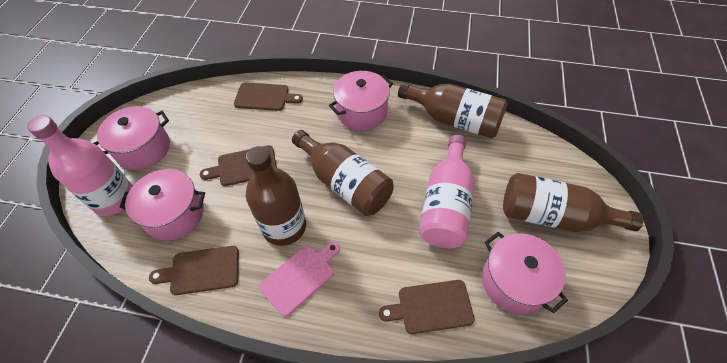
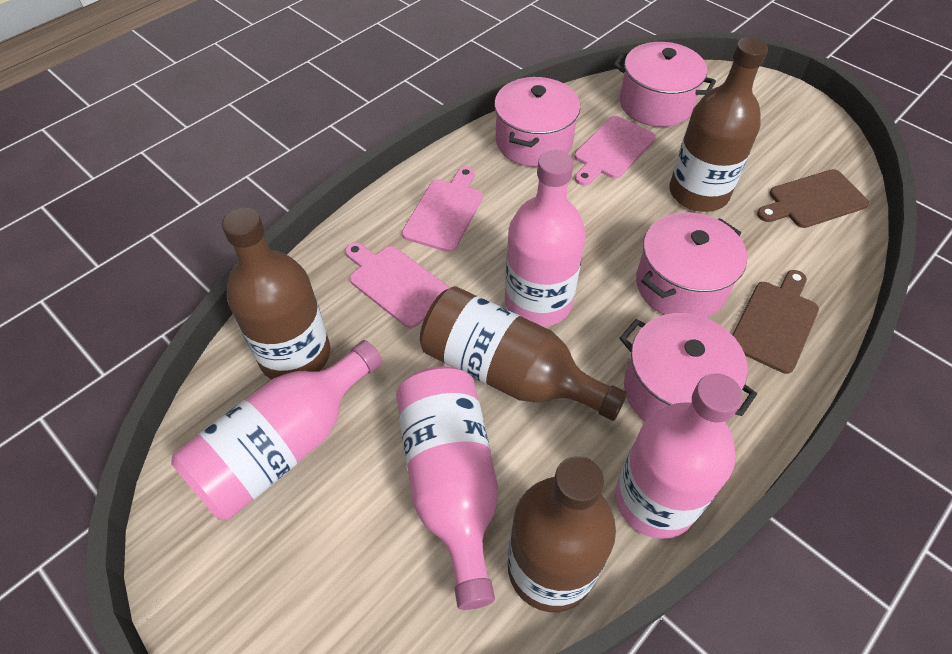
brown cutting board: 4 -> 2
pink bottle: 2 -> 4
pink cutting board: 1 -> 3

